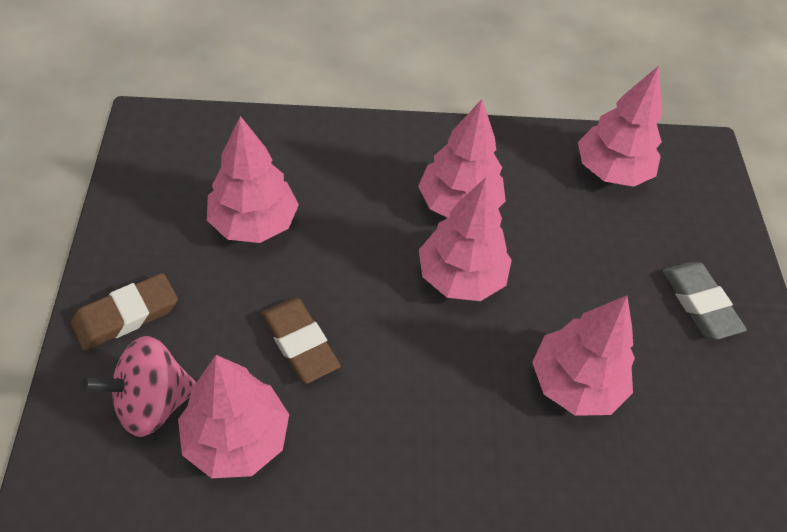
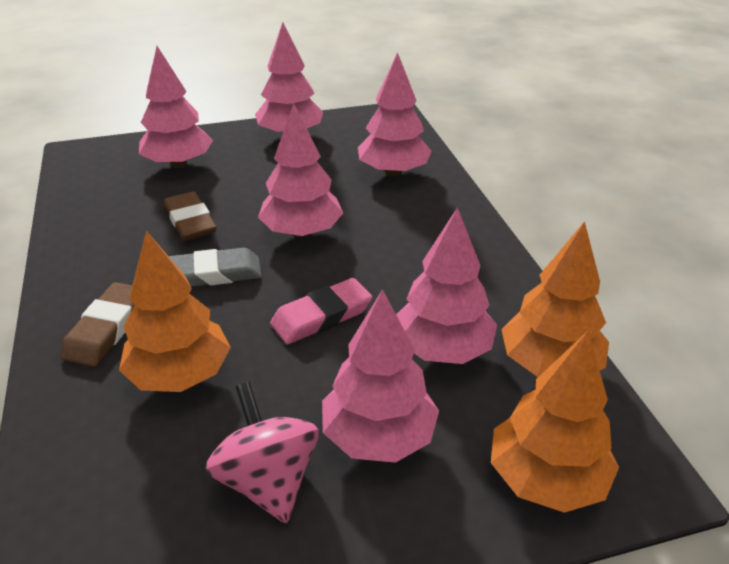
orange tree: 0 -> 3
pink eraser: 0 -> 1

